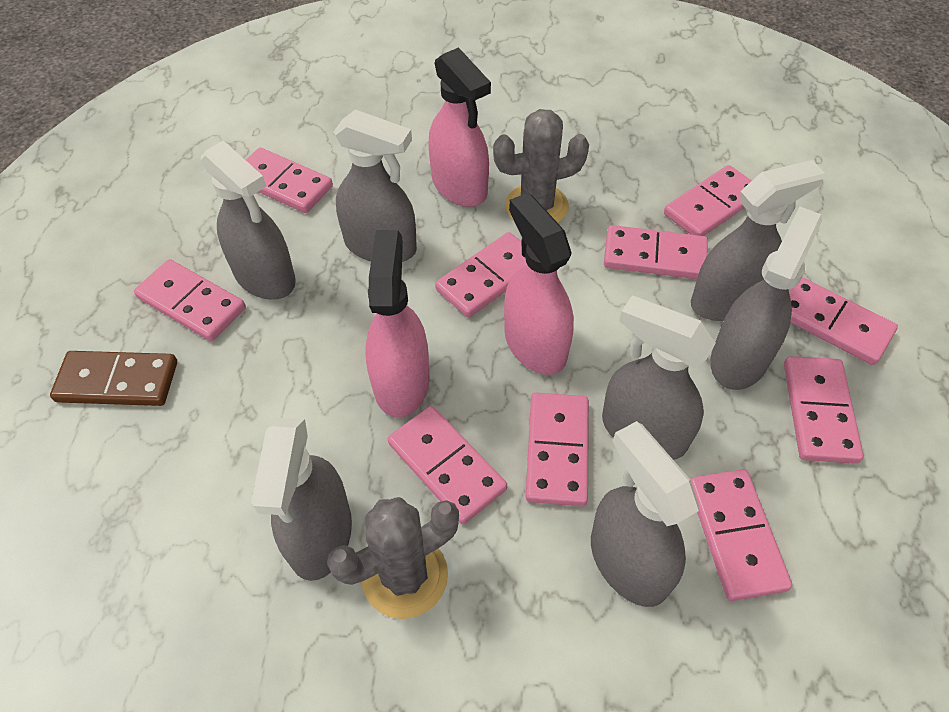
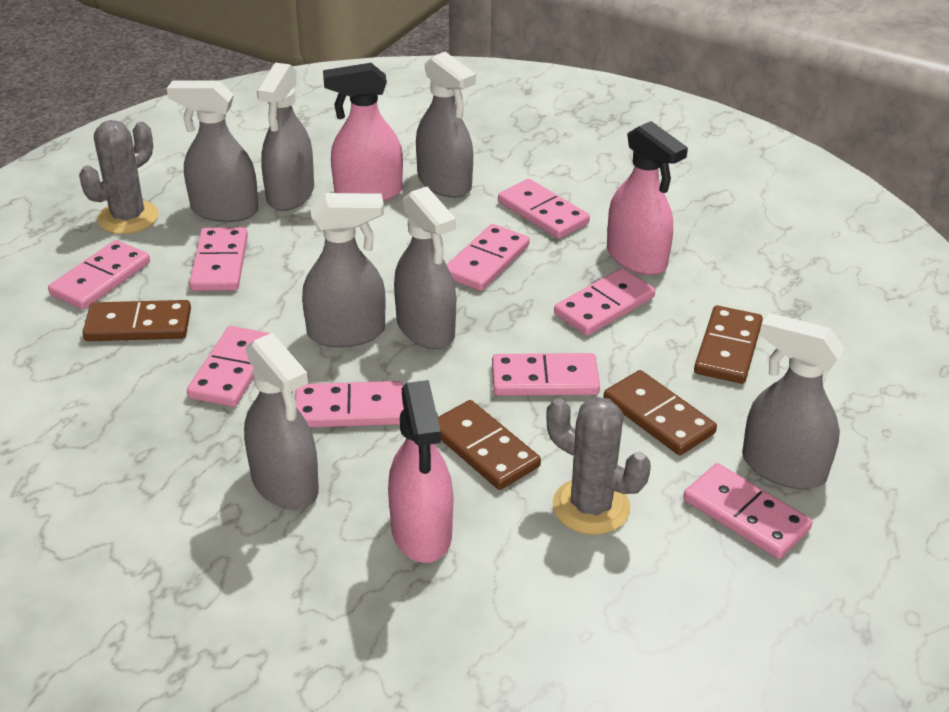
brown domino: 1 -> 4
pink domino: 10 -> 9

